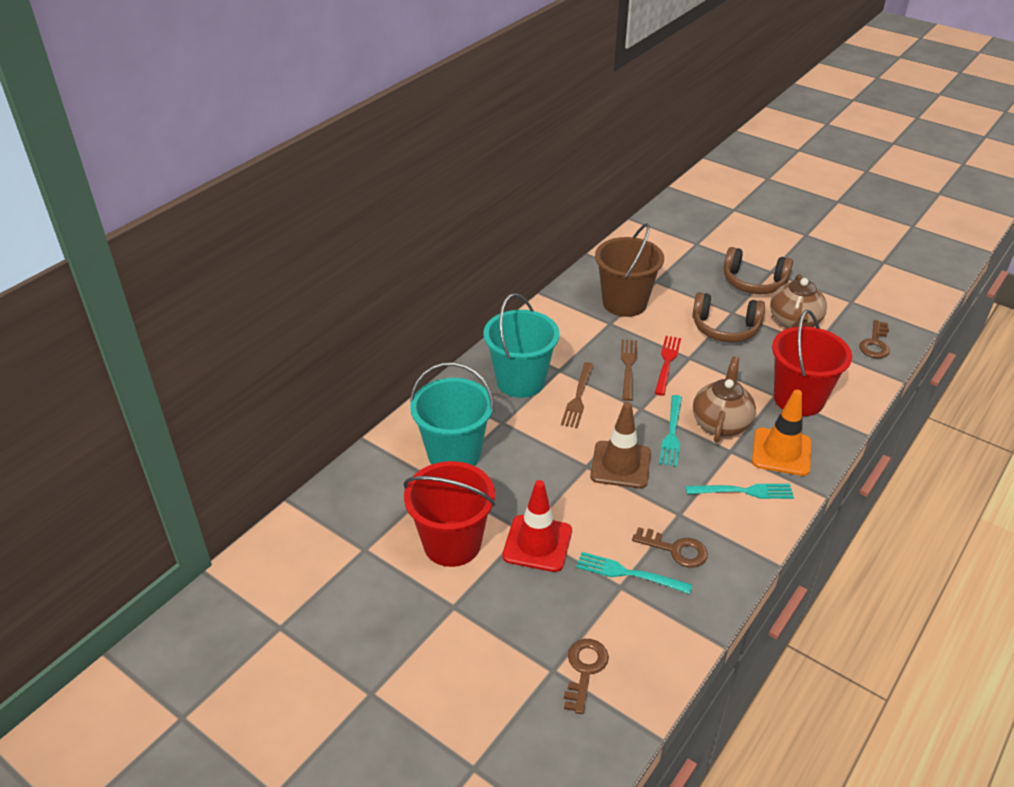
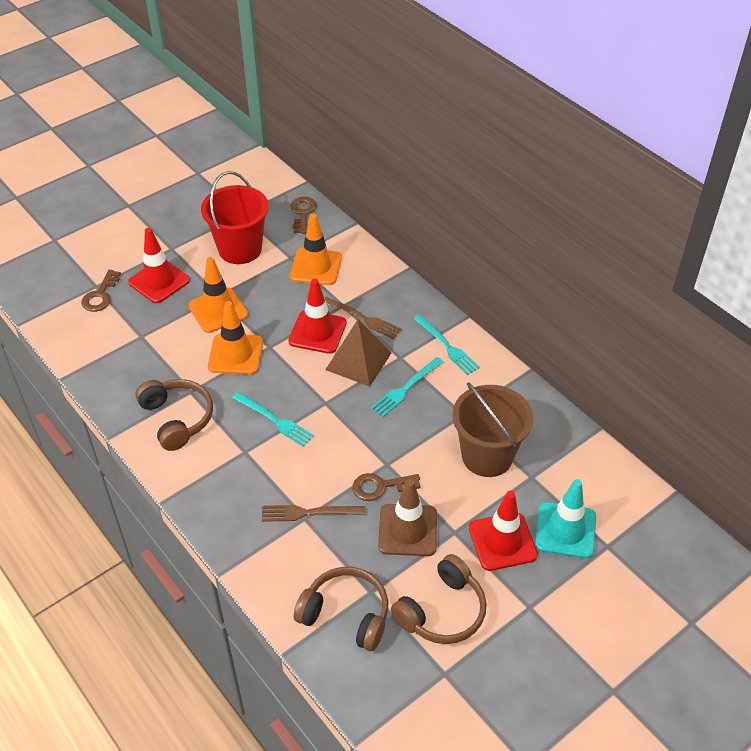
brown headphones: 2 -> 3
brown pyramid: 0 -> 1
brown teapot: 2 -> 0
orange traffic cone: 1 -> 3
red bucket: 2 -> 1
red fork: 1 -> 0
red traffic cone: 1 -> 3
turquoise bucket: 2 -> 0
turquoise traffic cone: 0 -> 1

